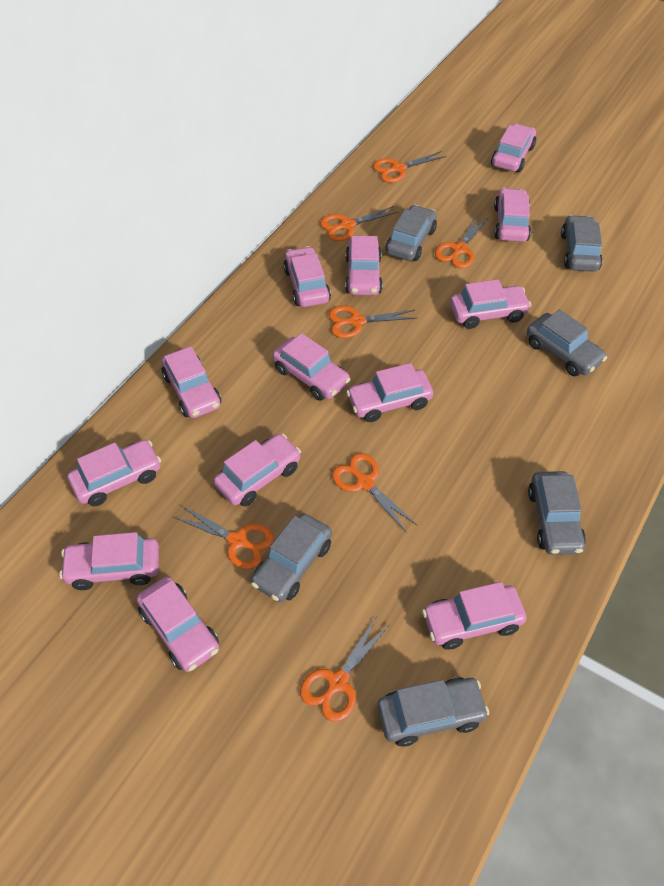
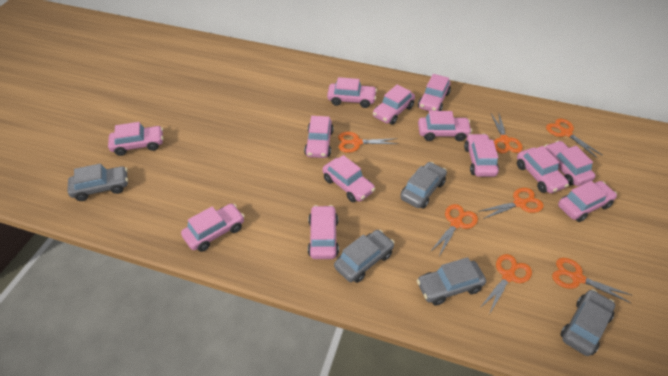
grey car: 6 -> 5

